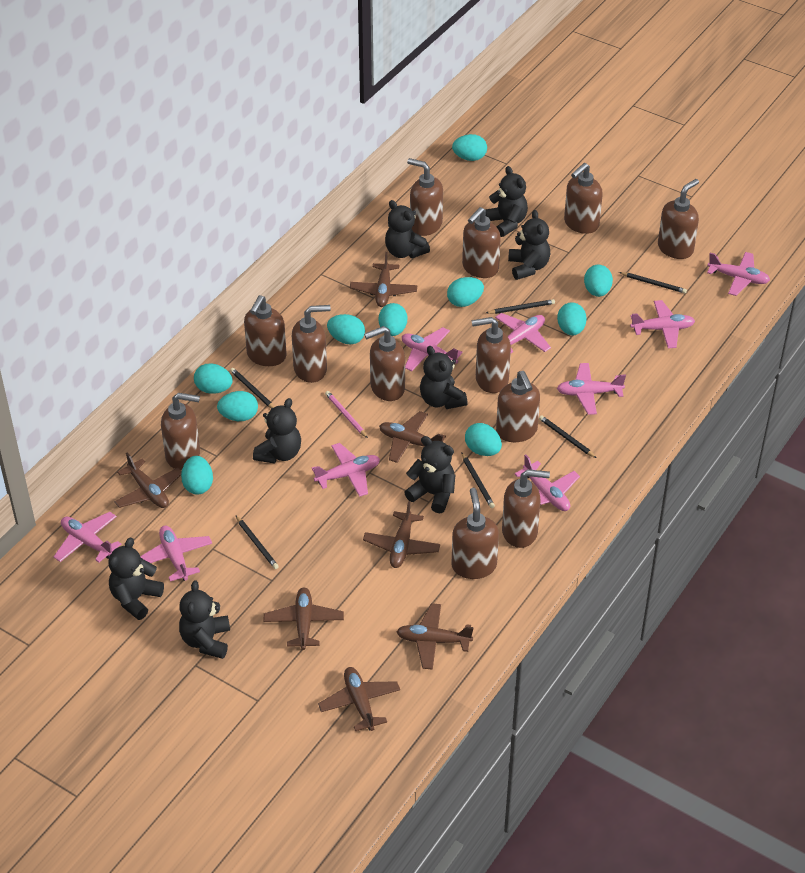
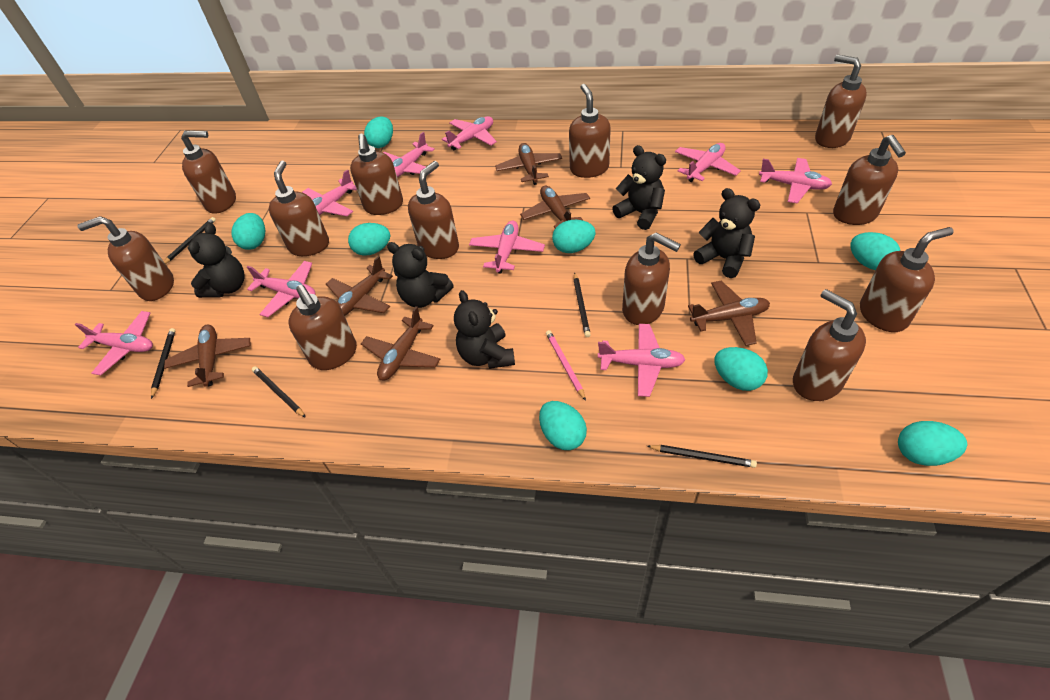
black pencil: 6 -> 5
black teddy bear: 8 -> 5
brown plane: 7 -> 6
turquoise egg: 10 -> 8

